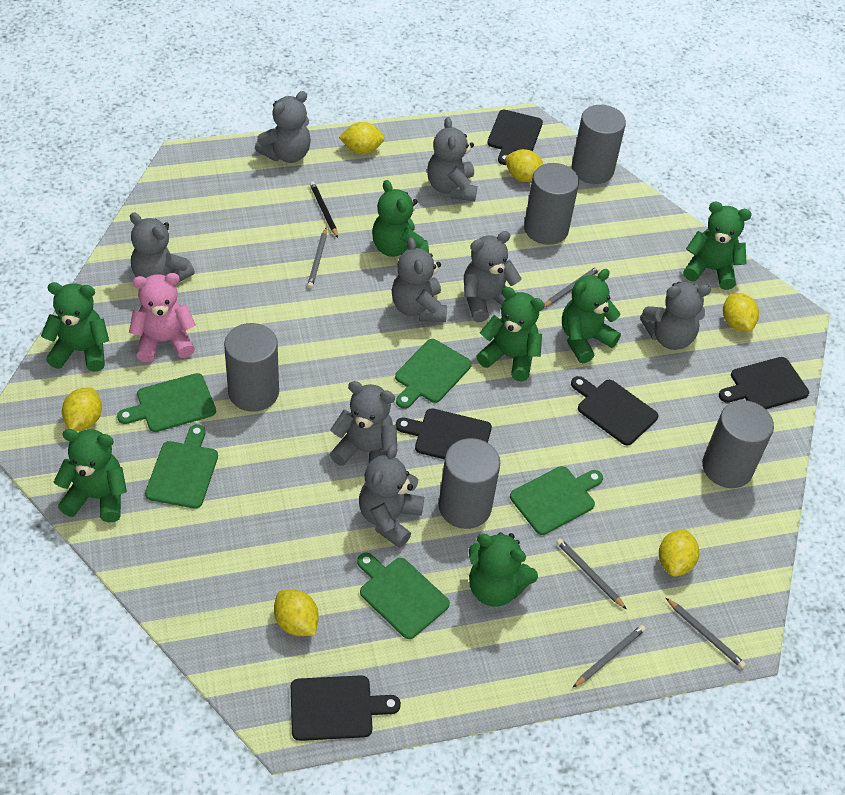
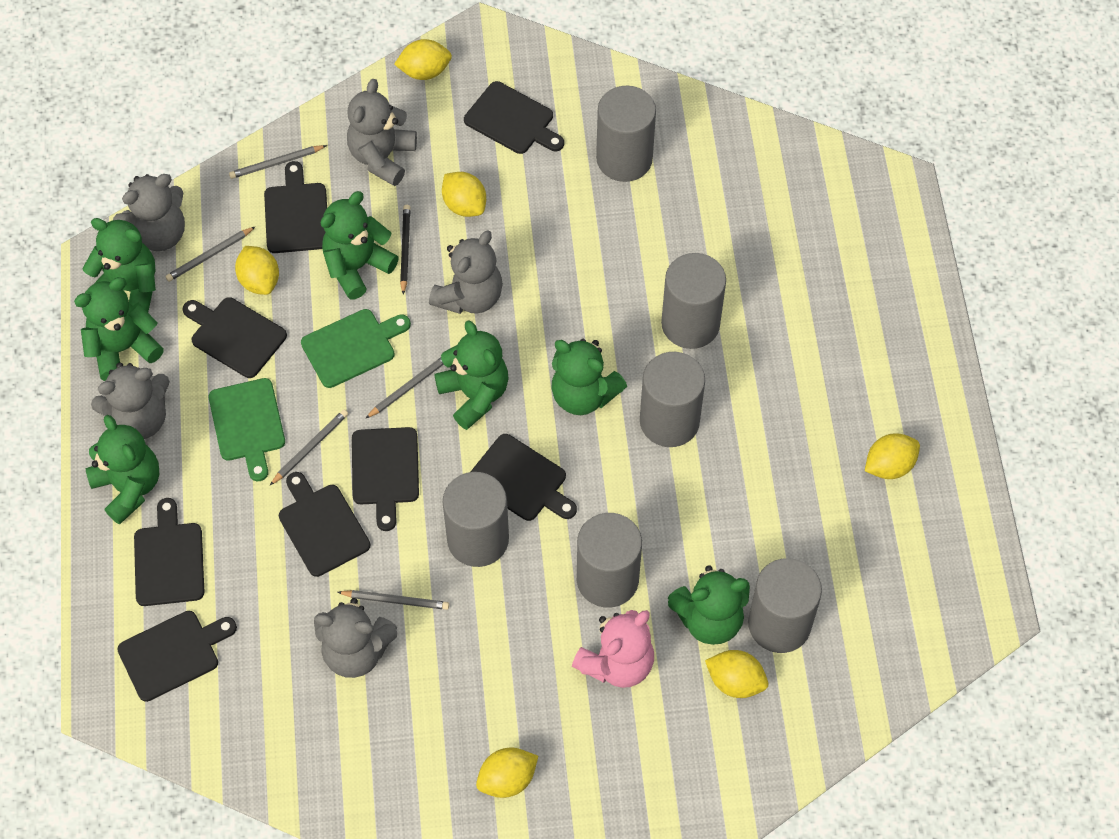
black cutting board: 5 -> 8
green cutting board: 5 -> 2
grey cylinder: 5 -> 6
grey teddy bear: 8 -> 5

